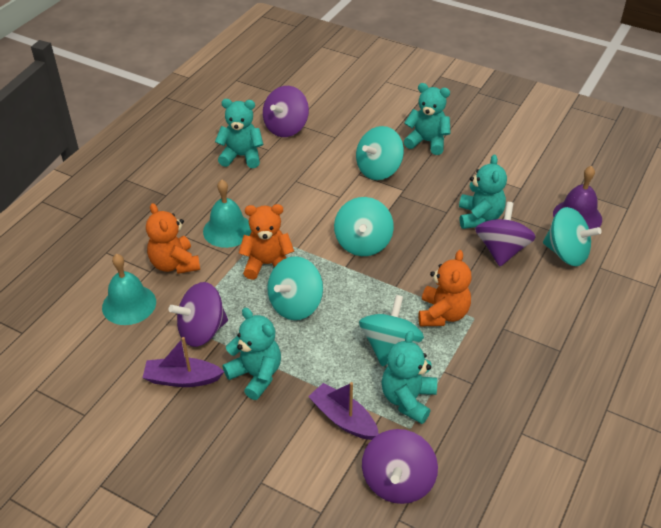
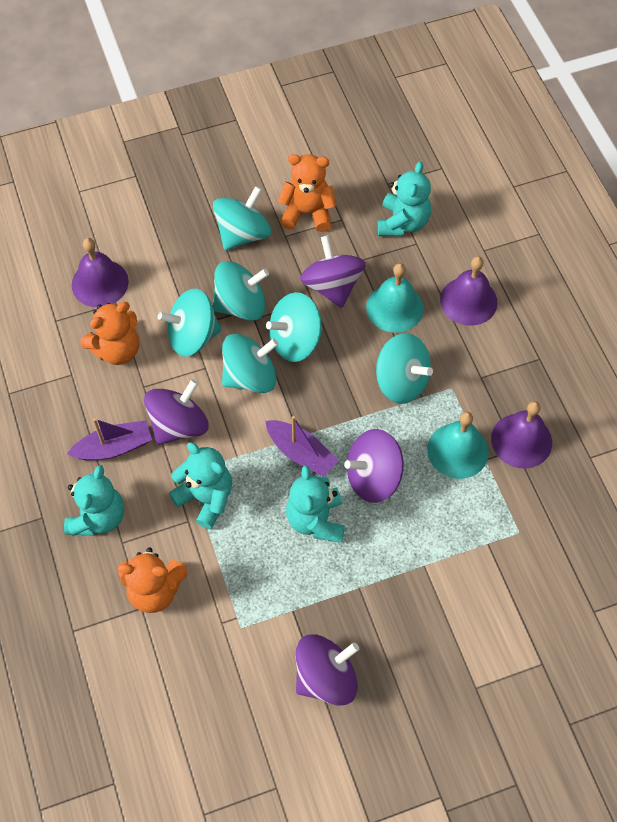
purple bell: 1 -> 3
turquoise spinning top: 5 -> 6
turquoise teddy bear: 5 -> 4

